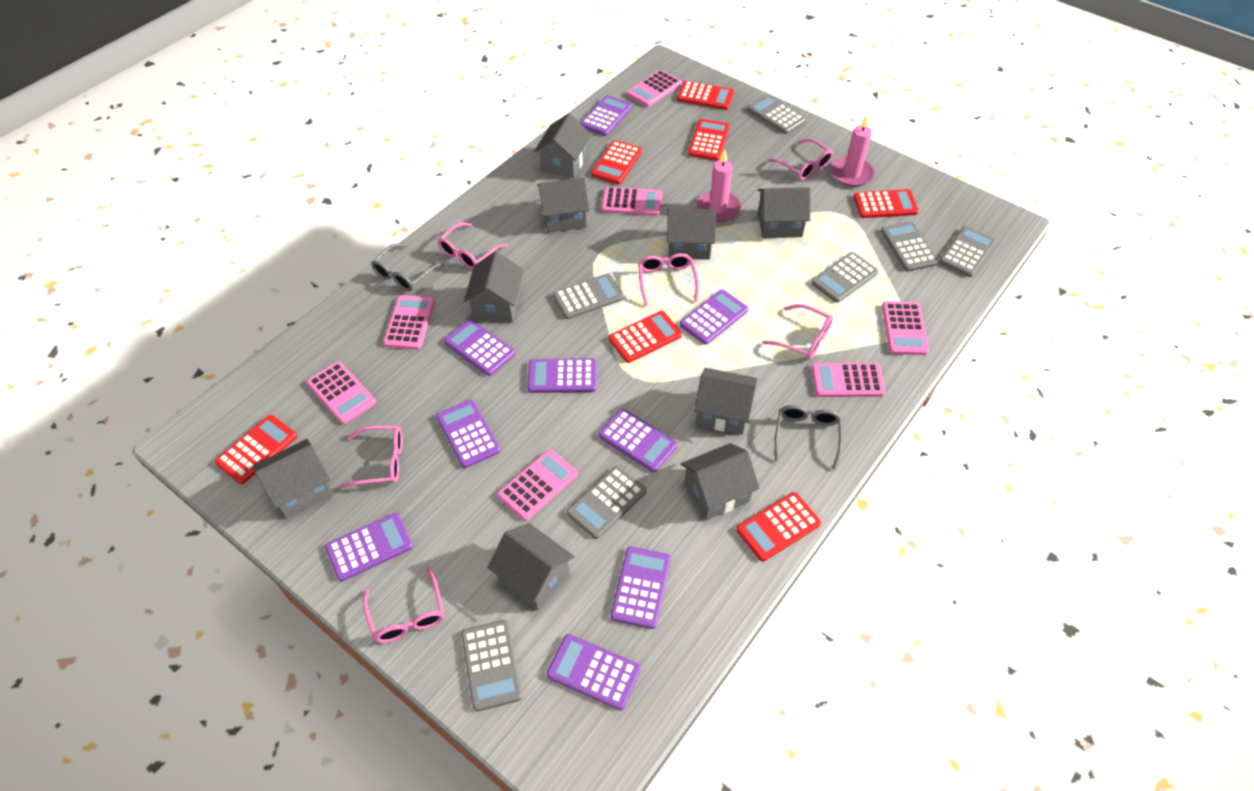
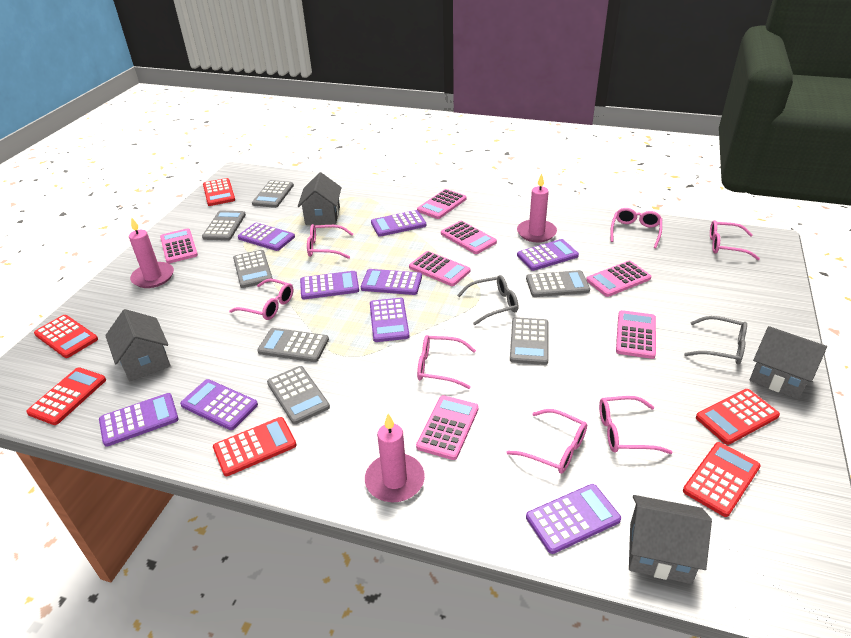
grey house: 9 -> 4
pink candle: 2 -> 3
pink glasses: 6 -> 7
red calculator: 7 -> 6

